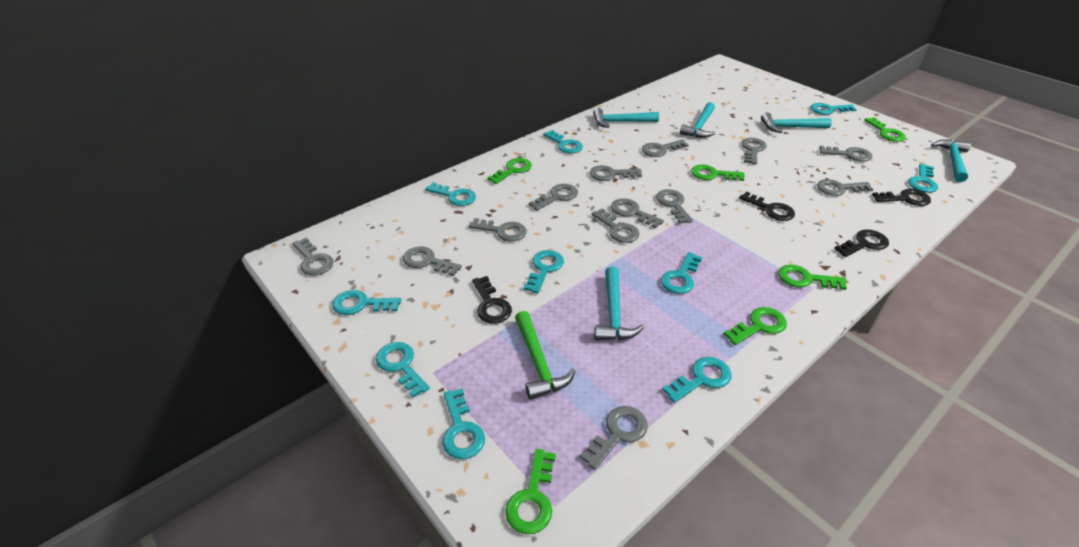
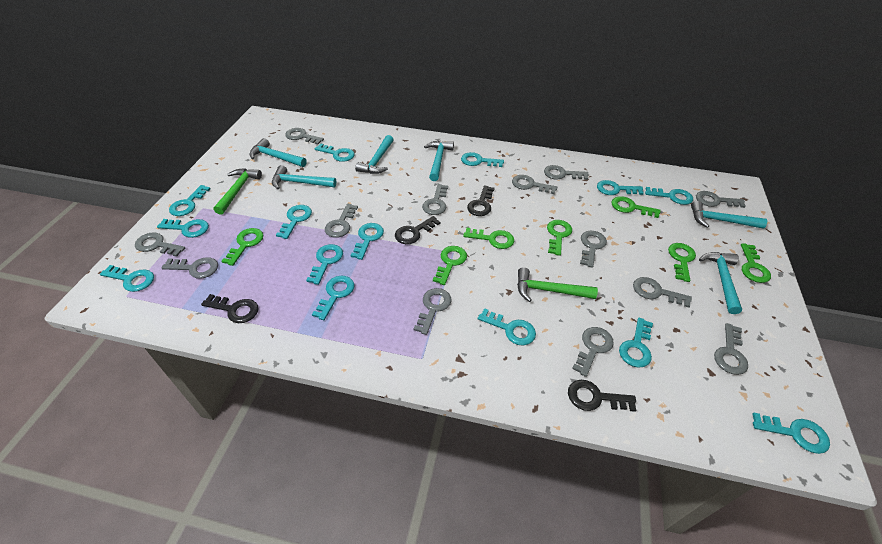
green hammer: 1 -> 2
green key: 6 -> 7
turquoise hammer: 5 -> 6
turquoise key: 10 -> 14

